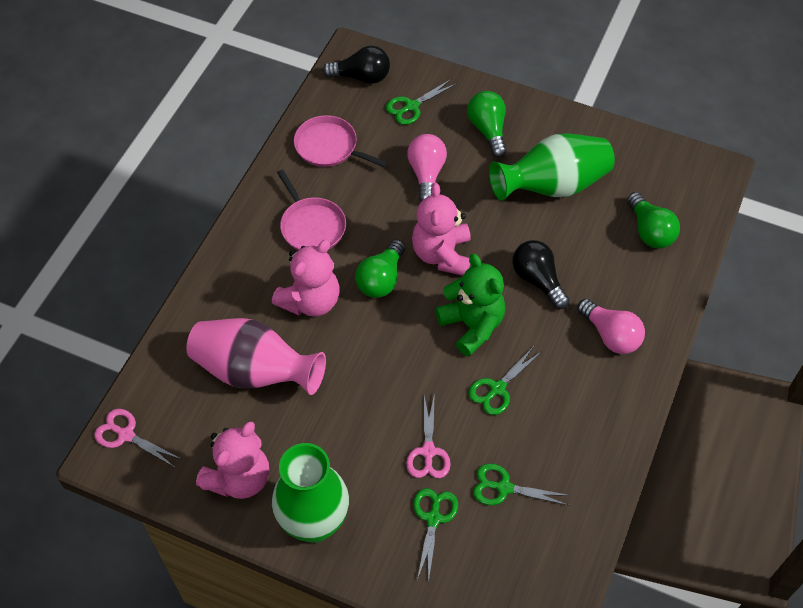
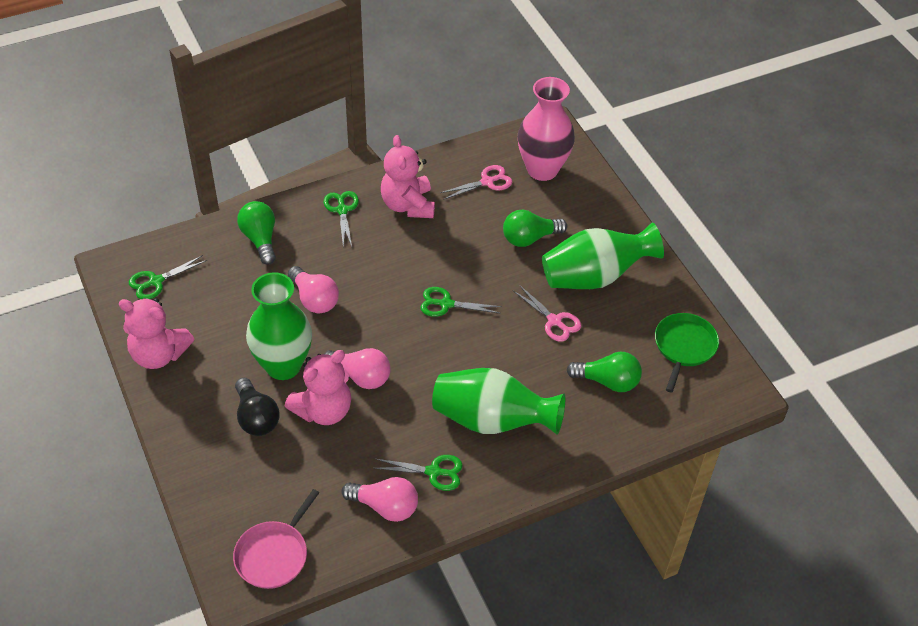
black light bulb: 2 -> 1
green pan: 0 -> 1
green teddy bear: 1 -> 0
green vase: 2 -> 3
pink light bulb: 2 -> 3
pink pan: 2 -> 1

